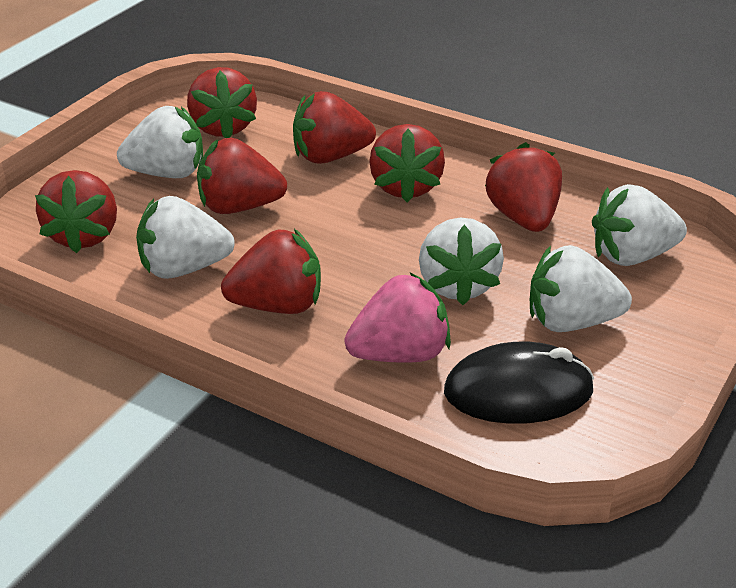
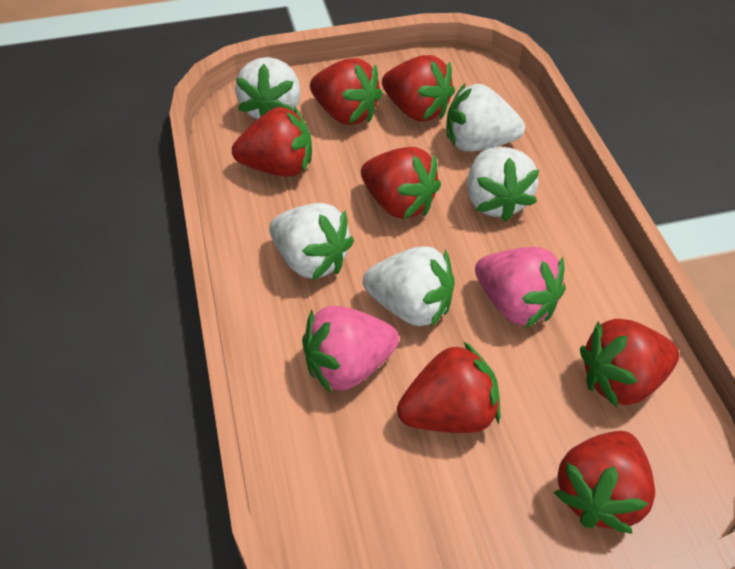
black mouse: 1 -> 0
pink strawberry: 1 -> 2

